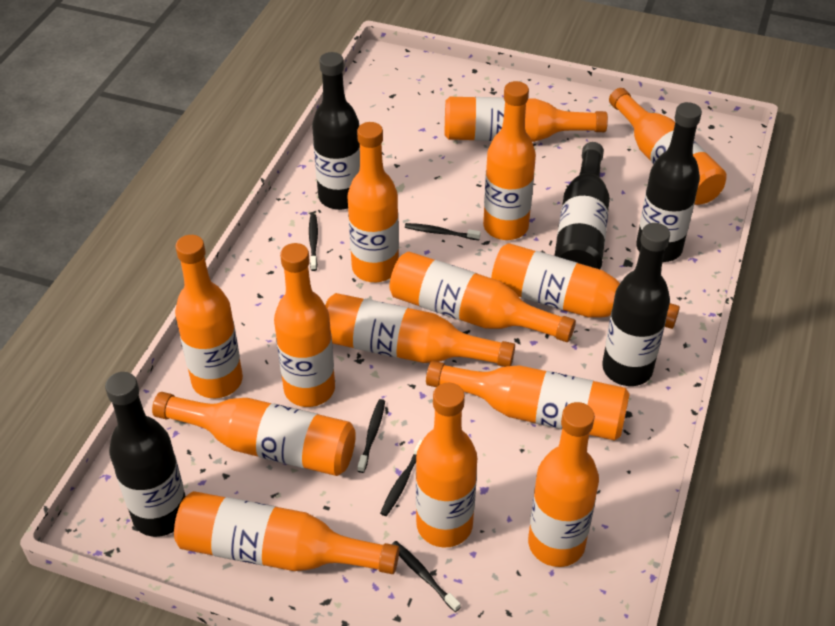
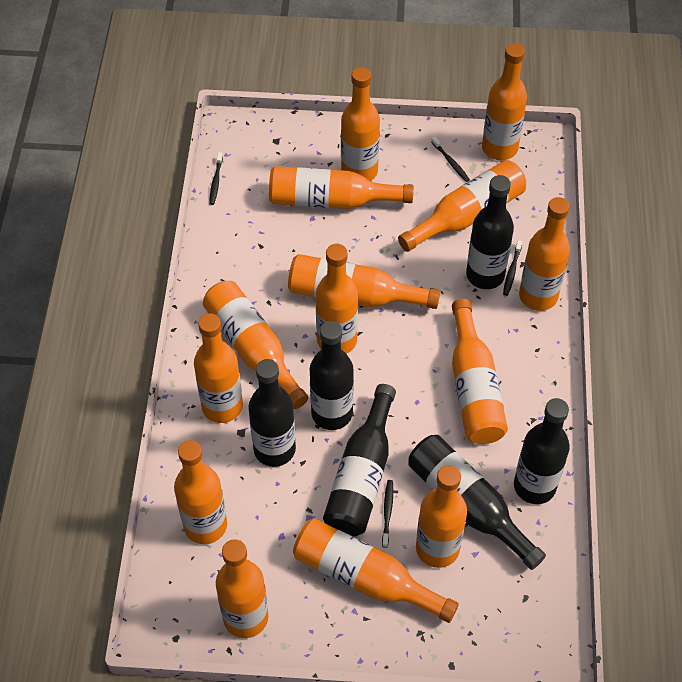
black bottle: 5 -> 6
black toothbrush: 5 -> 4

